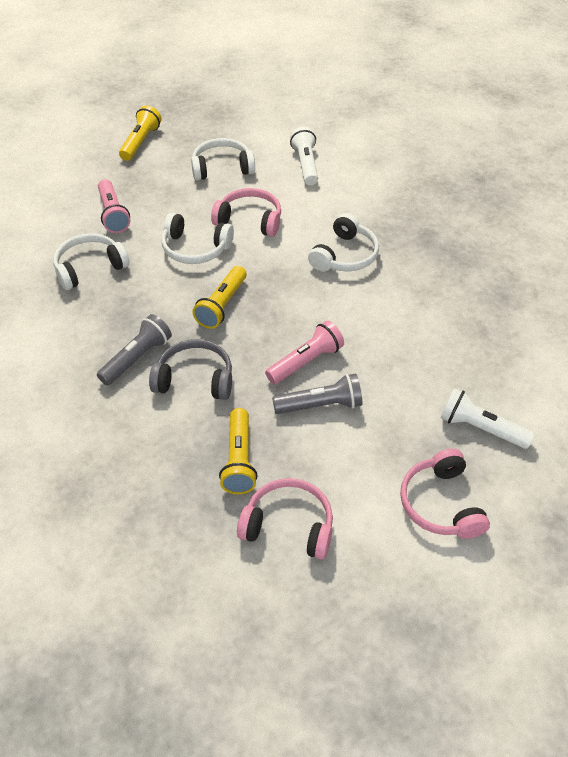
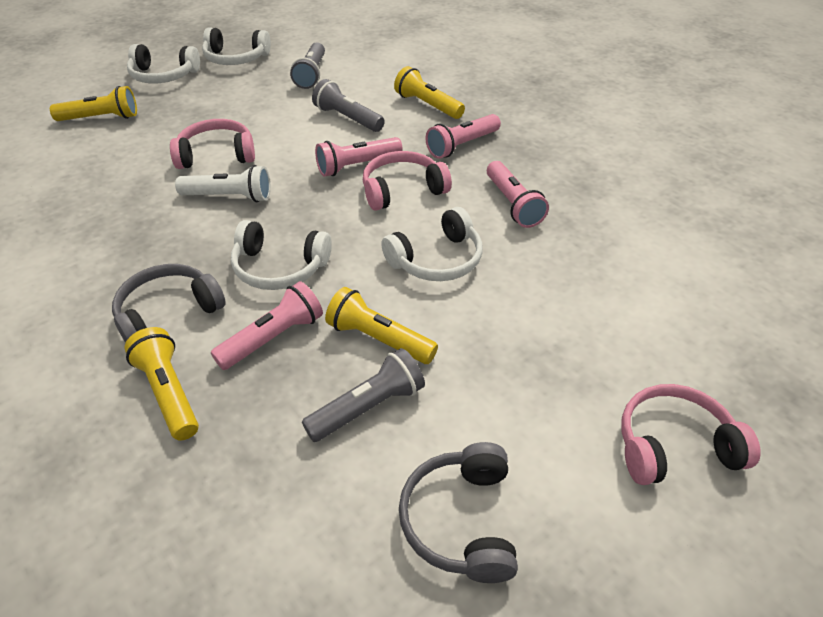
grey flashlight: 2 -> 3
grey headphones: 1 -> 2
pink flashlight: 2 -> 4
white flashlight: 2 -> 1
yellow flashlight: 3 -> 4

